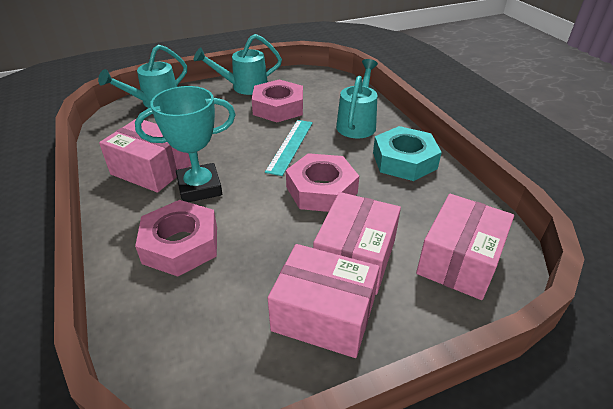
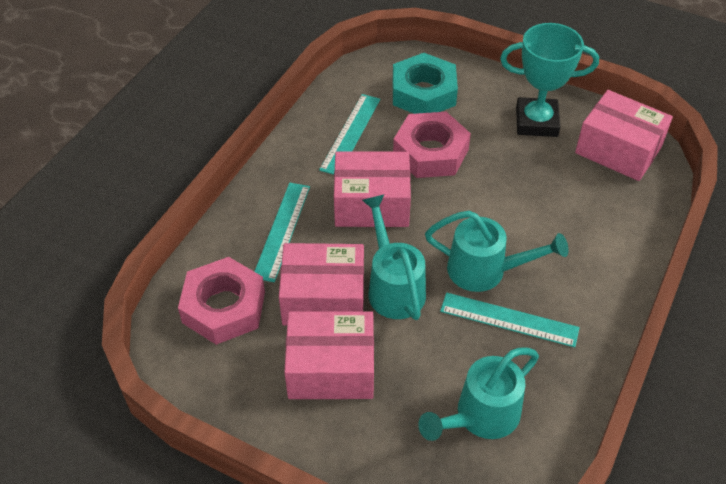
pink nut: 3 -> 2
turquoise ruler: 1 -> 3

